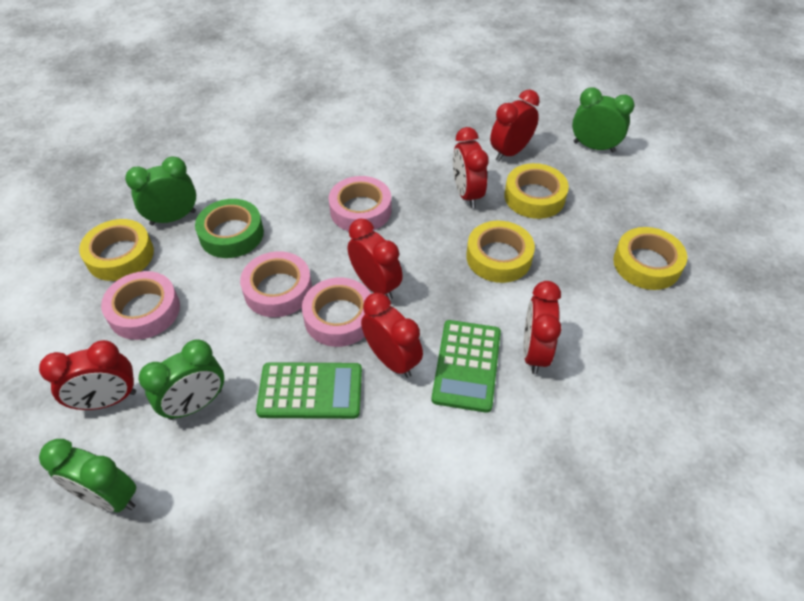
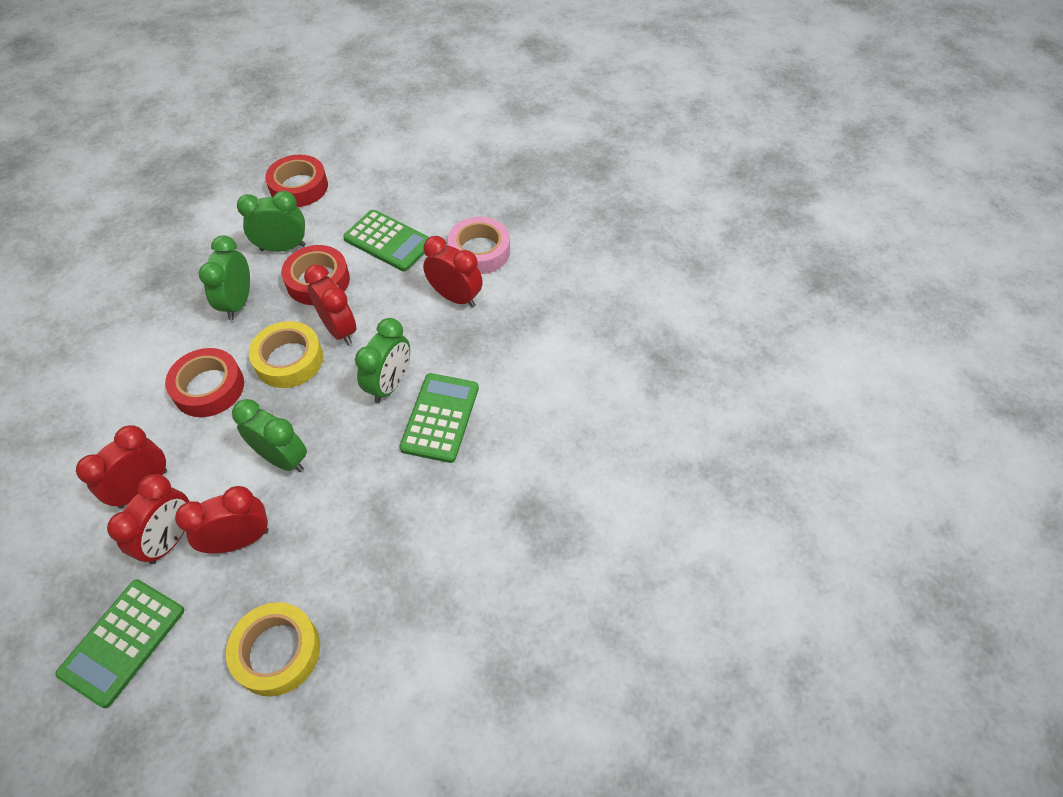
green calculator: 2 -> 3
green tape: 1 -> 0
pink tape: 4 -> 1
red clock: 6 -> 5
red tape: 0 -> 3
yellow tape: 4 -> 2

